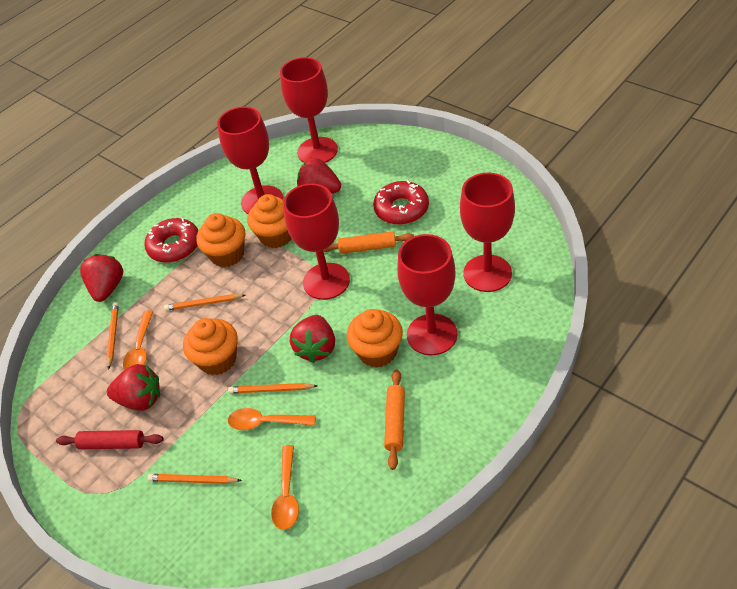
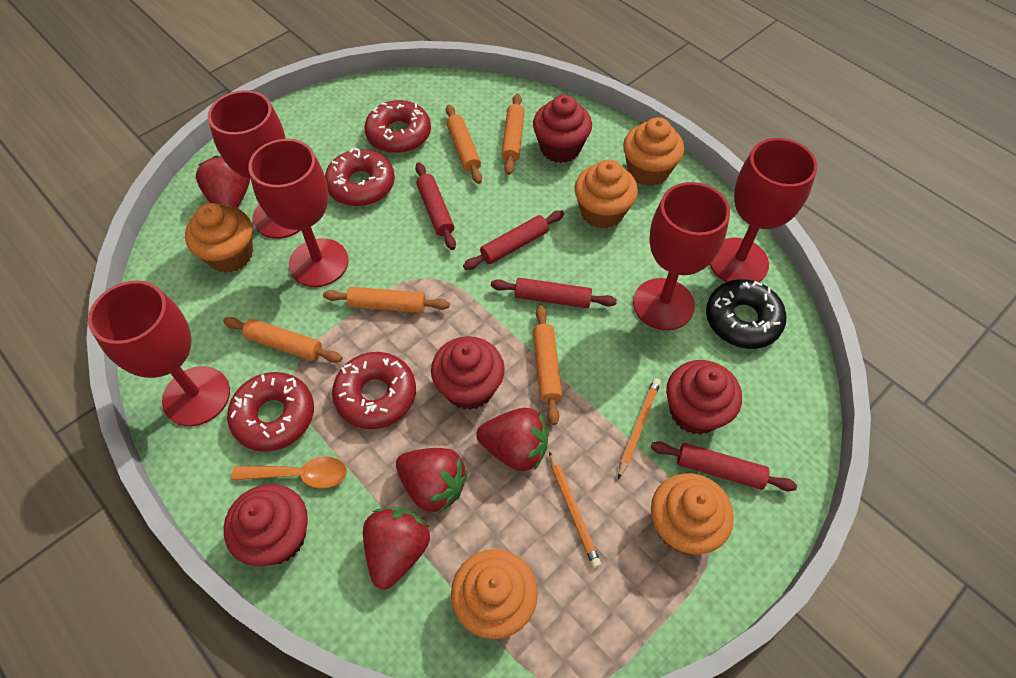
black donut: 0 -> 1
orange cupcake: 4 -> 5
orange pencil: 4 -> 2
orange rolling pin: 2 -> 5
orange spoon: 3 -> 1
red cupcake: 0 -> 4
red donut: 2 -> 4
red rolling pin: 1 -> 4

